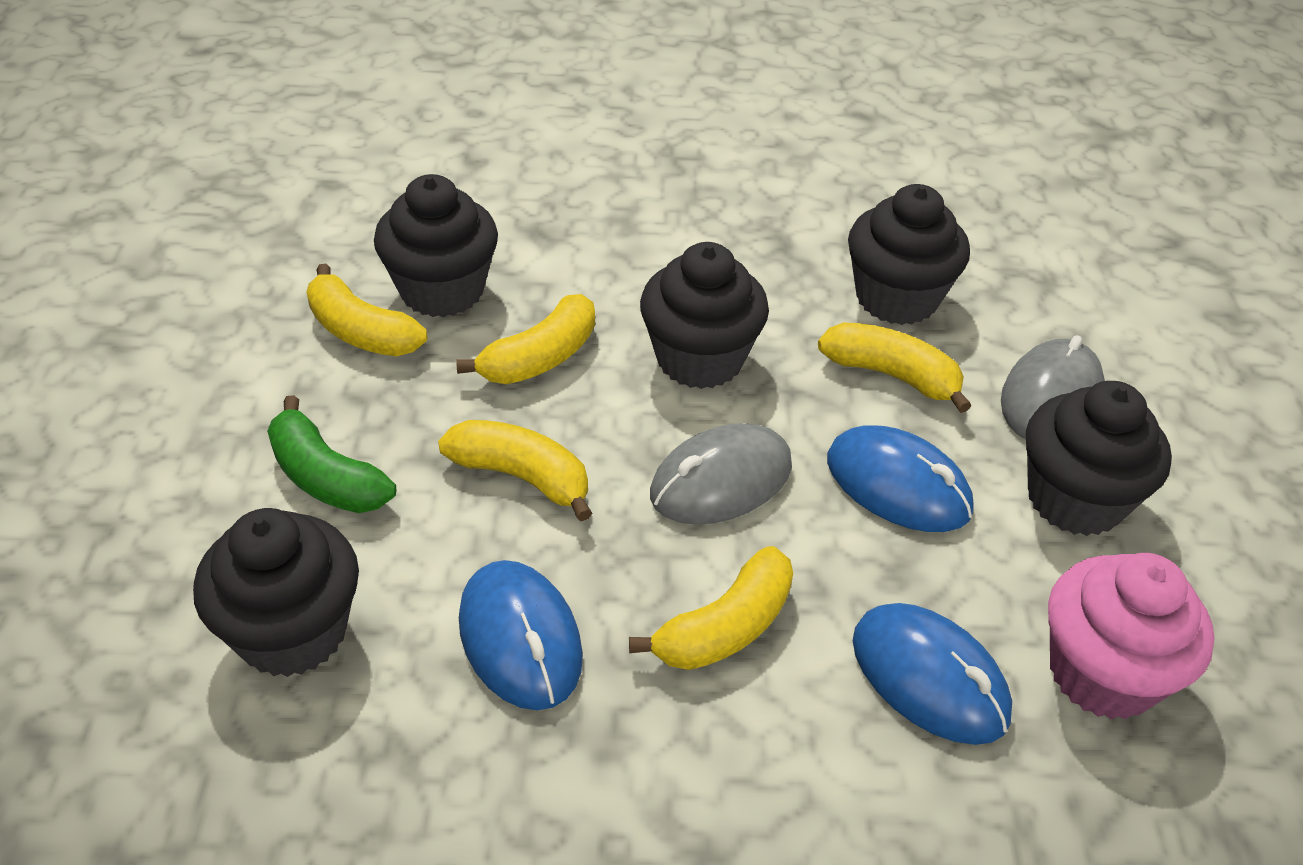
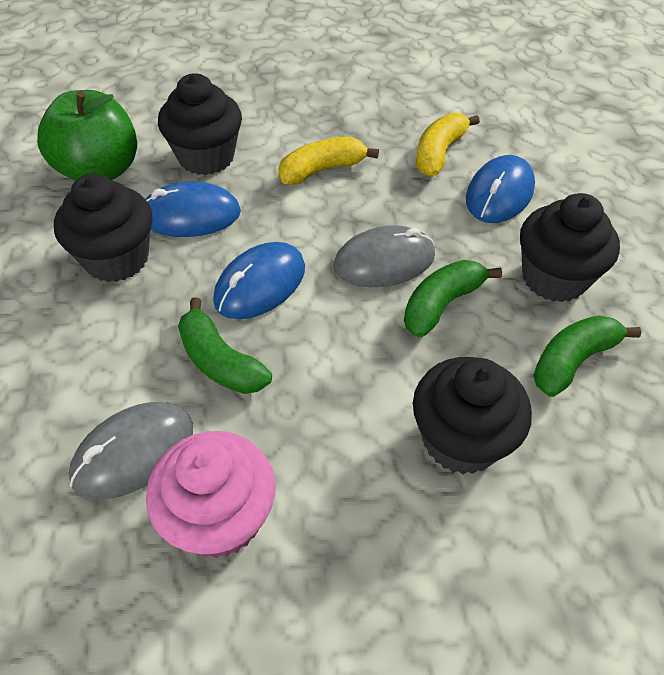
black cupcake: 5 -> 4
green apple: 0 -> 1
green banana: 1 -> 3
yellow banana: 5 -> 2

